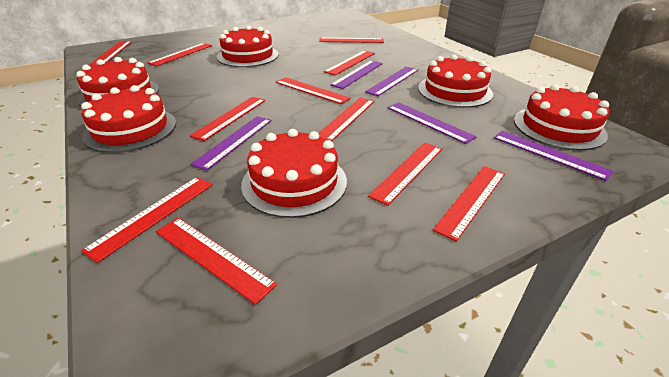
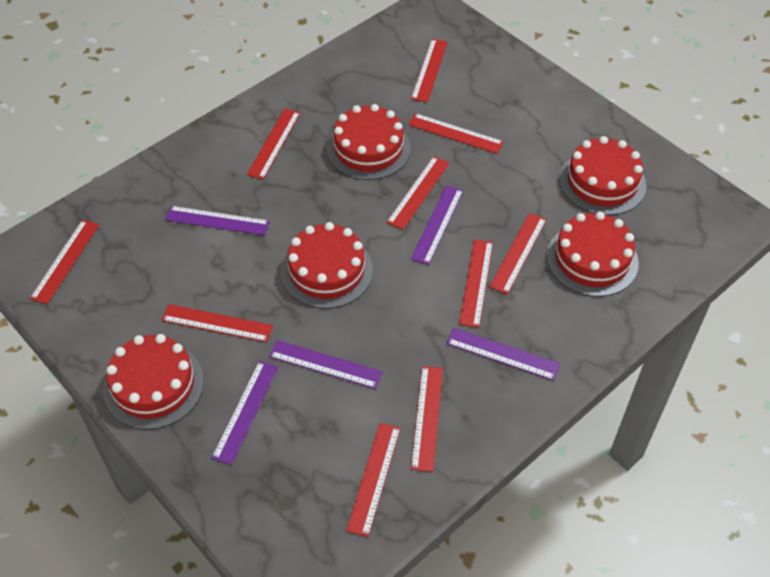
red cake: 6 -> 5
red ruler: 11 -> 10

